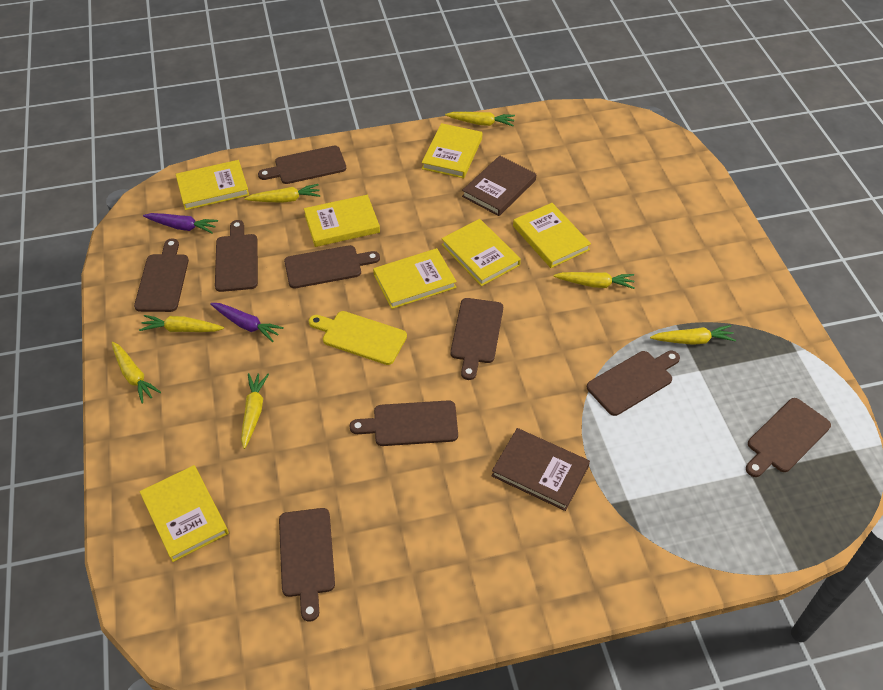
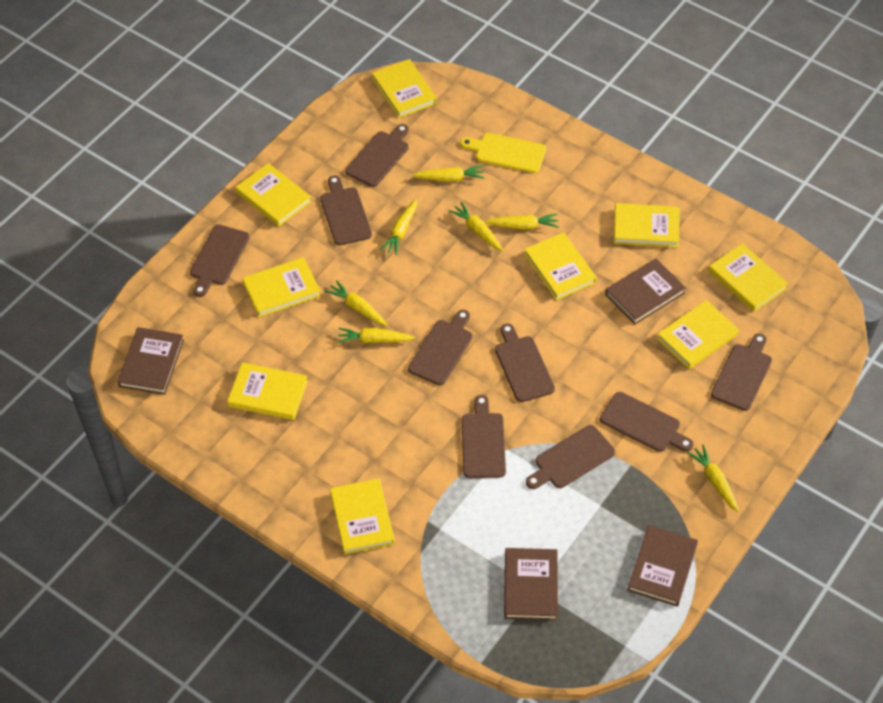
brown book: 2 -> 4
purple carrot: 2 -> 0
yellow book: 7 -> 9

